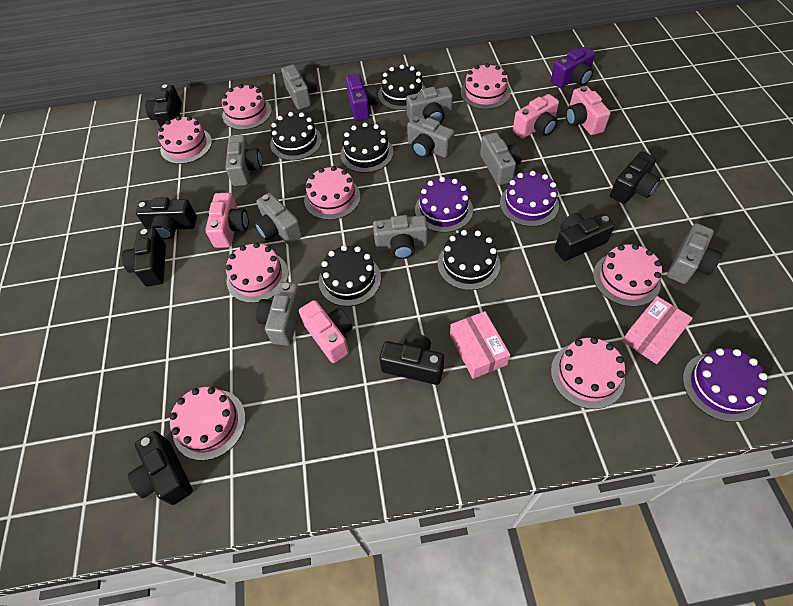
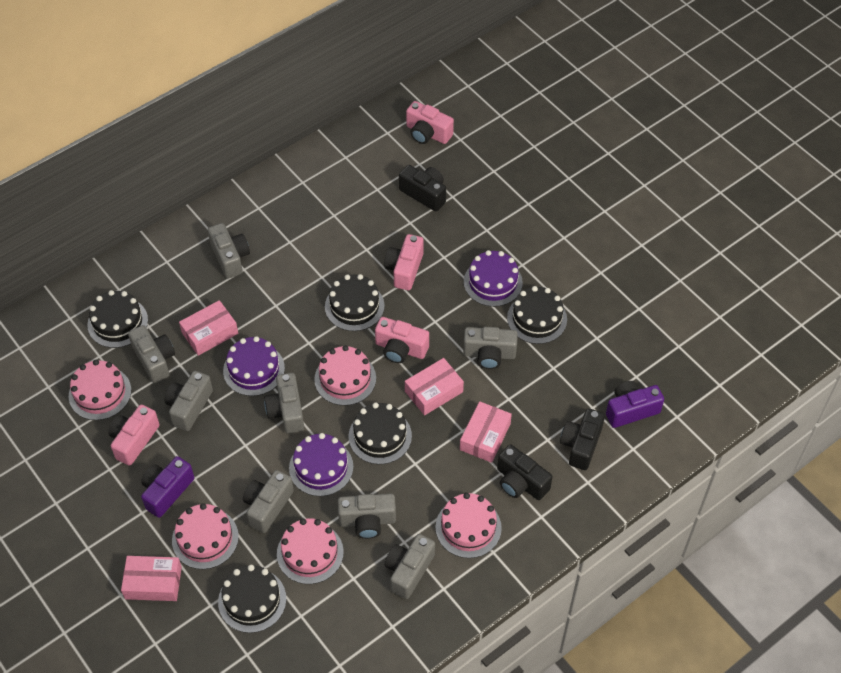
black camera: 7 -> 3
grey camera: 9 -> 8
pink box: 2 -> 4
pink cake: 8 -> 5

